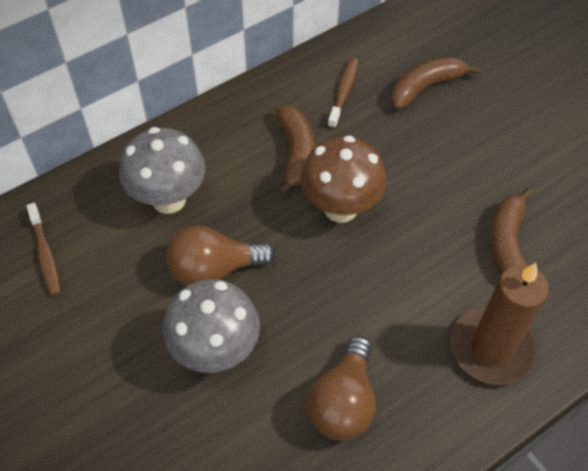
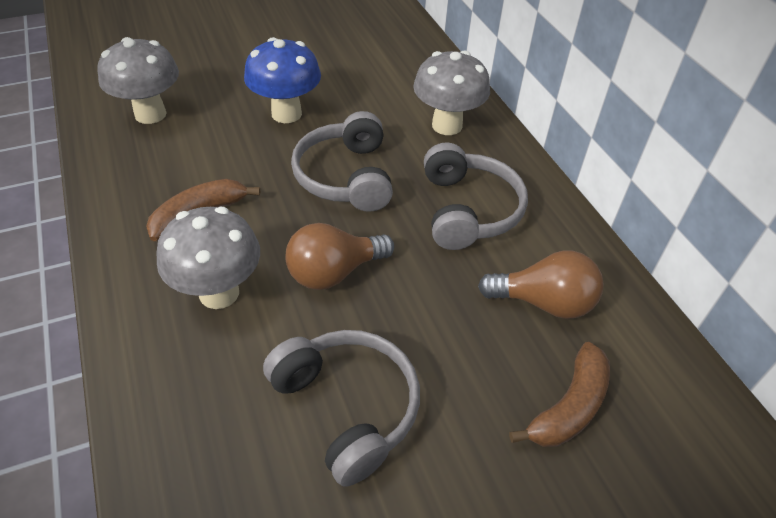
blue mushroom: 0 -> 1
brown banana: 3 -> 2
brown candle: 1 -> 0
brown mushroom: 1 -> 0
brown toothbrush: 2 -> 0
grey headphones: 0 -> 3
grey mushroom: 2 -> 3

